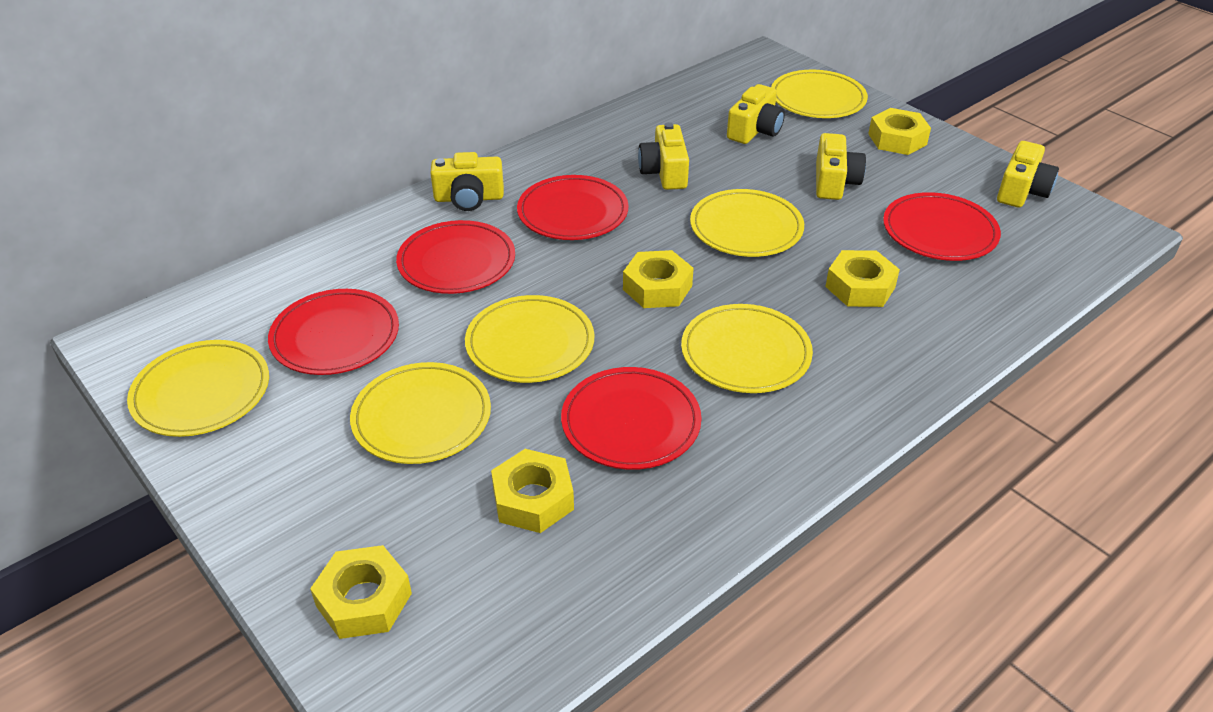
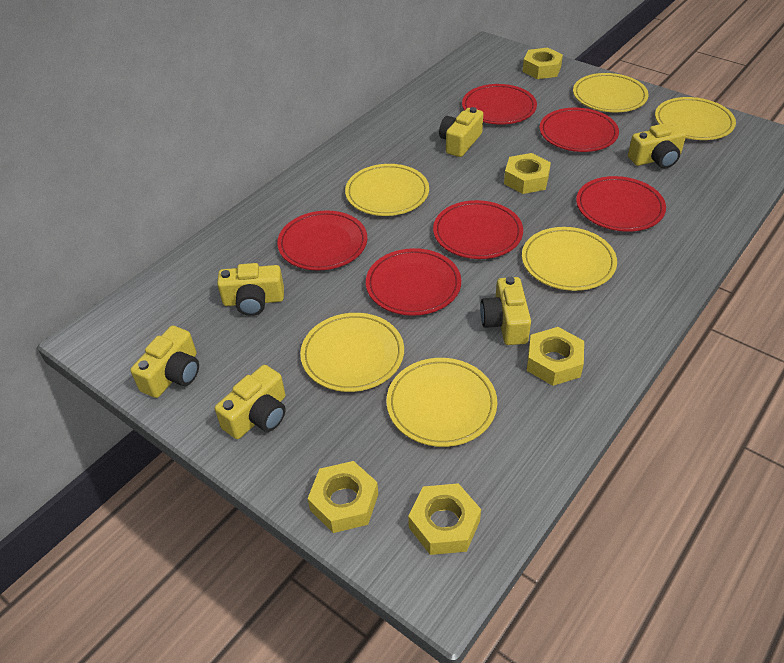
red plate: 5 -> 6
yellow camera: 5 -> 6

